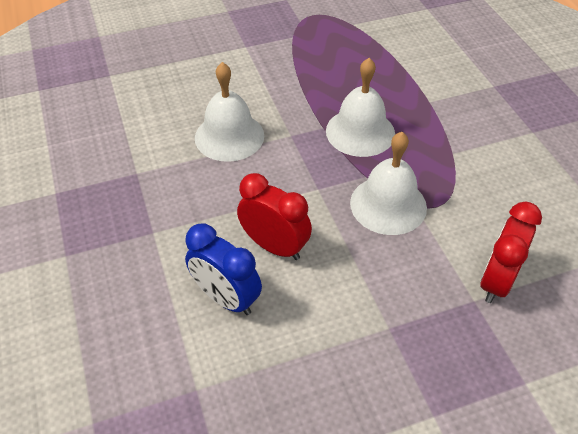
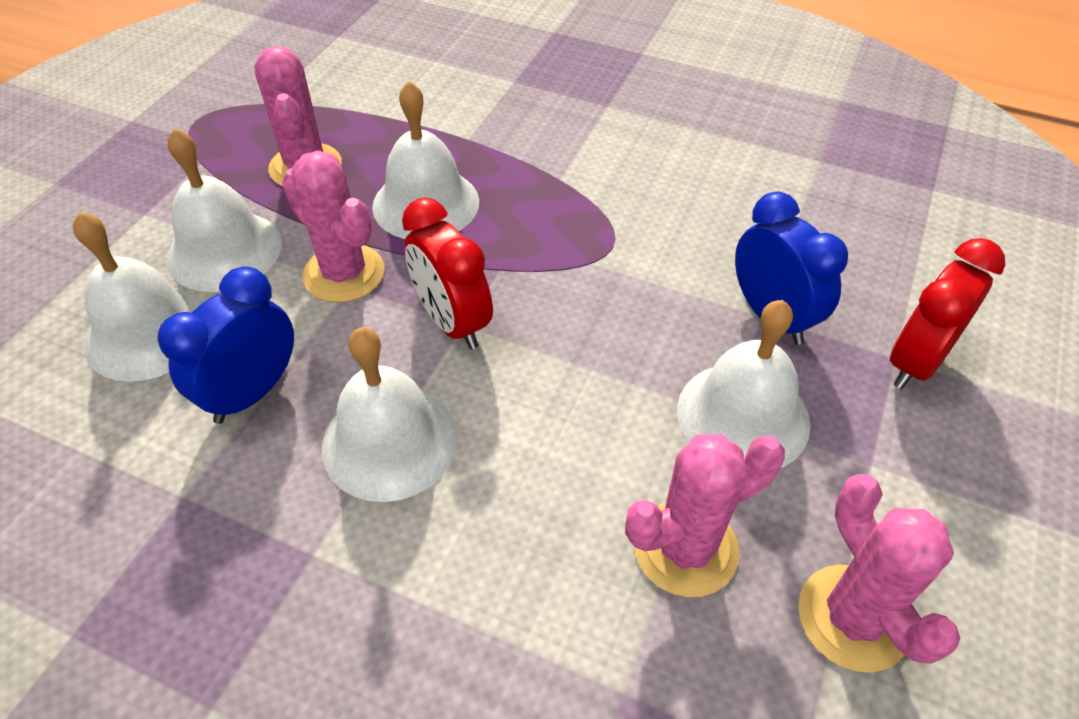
blue clock: 1 -> 2
pink cactus: 0 -> 4
white bell: 3 -> 5

